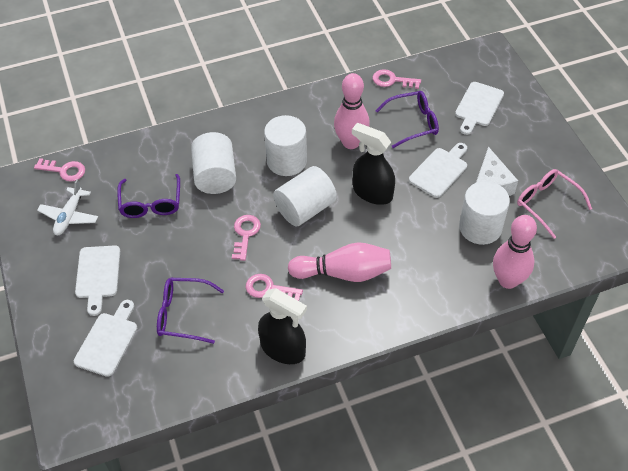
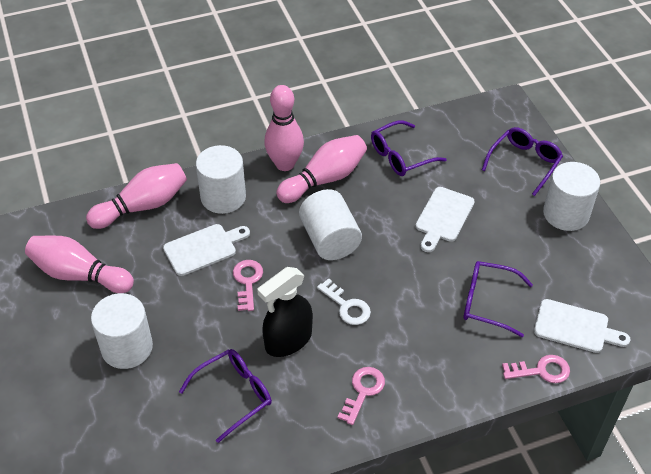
black spray bottle: 2 -> 1
pink bowling pin: 3 -> 4
pink glasses: 1 -> 0
pink key: 4 -> 3
purple glasses: 3 -> 4
white cheese: 1 -> 0
white cutting board: 4 -> 3
white key: 0 -> 1
white plane: 1 -> 0

